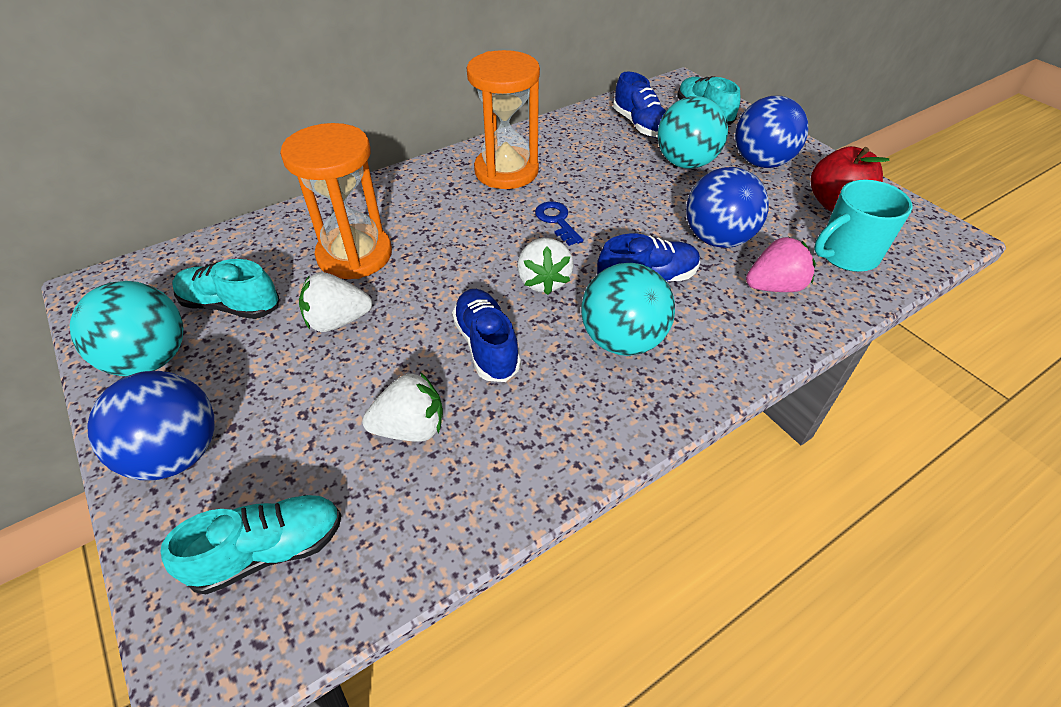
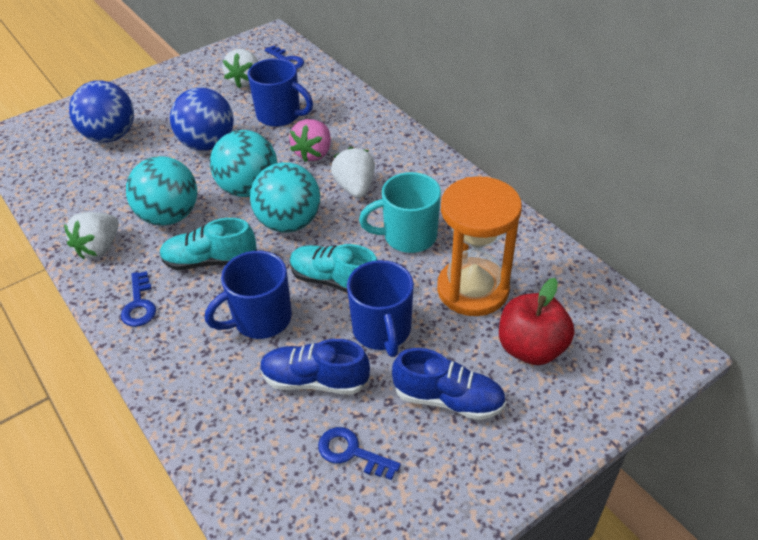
blue ball: 3 -> 2
blue key: 1 -> 3
blue mug: 0 -> 3
blue shoe: 3 -> 2
orange hourglass: 2 -> 1
turquoise shoe: 3 -> 2

